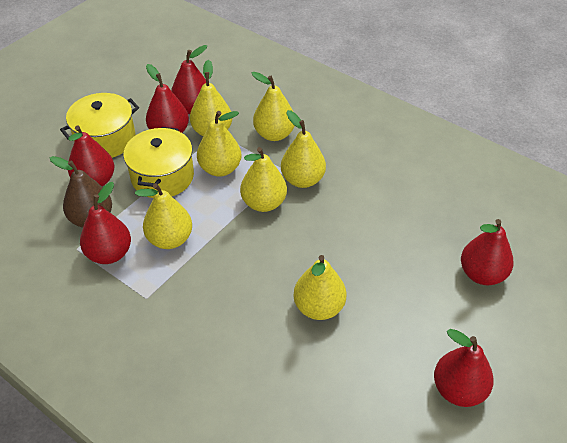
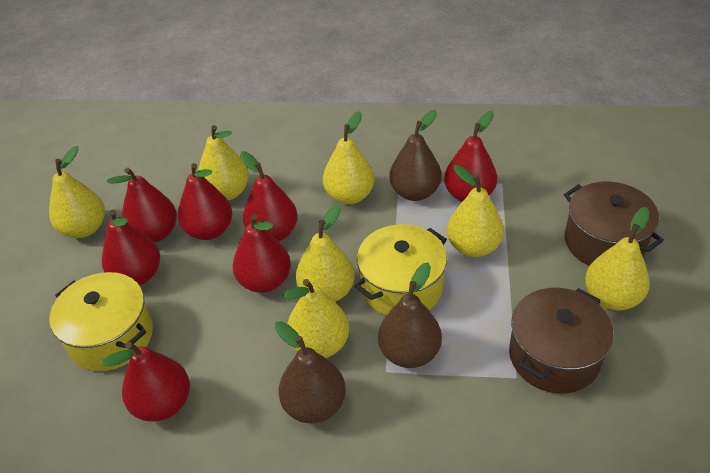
brown pear: 1 -> 3
brown pot: 0 -> 2
red pear: 6 -> 7

